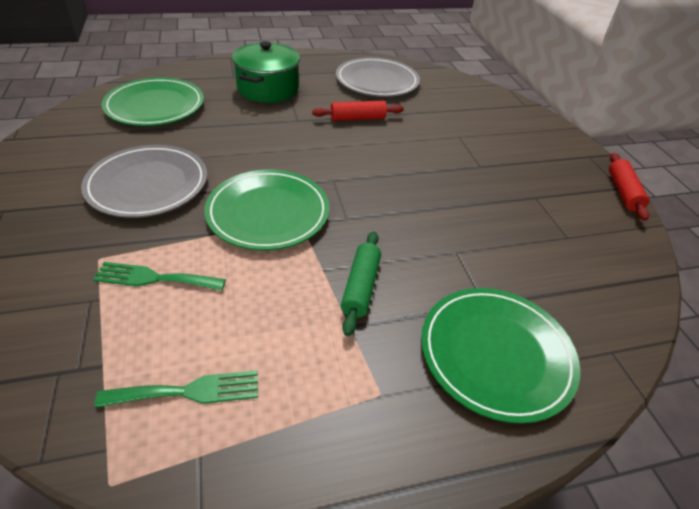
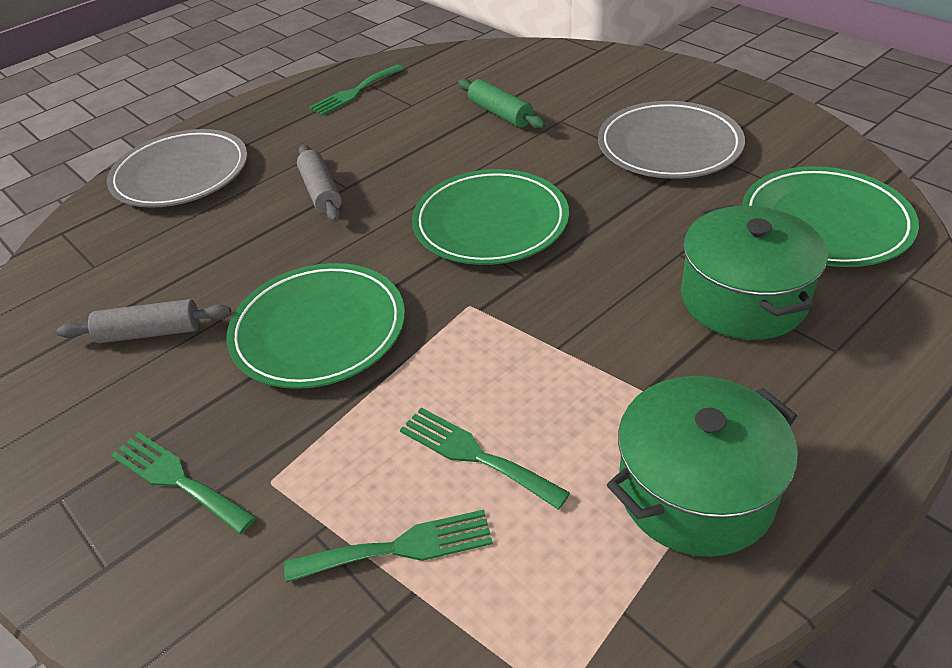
green fork: 2 -> 4
green pot: 1 -> 2
grey rolling pin: 0 -> 2
red rolling pin: 2 -> 0

